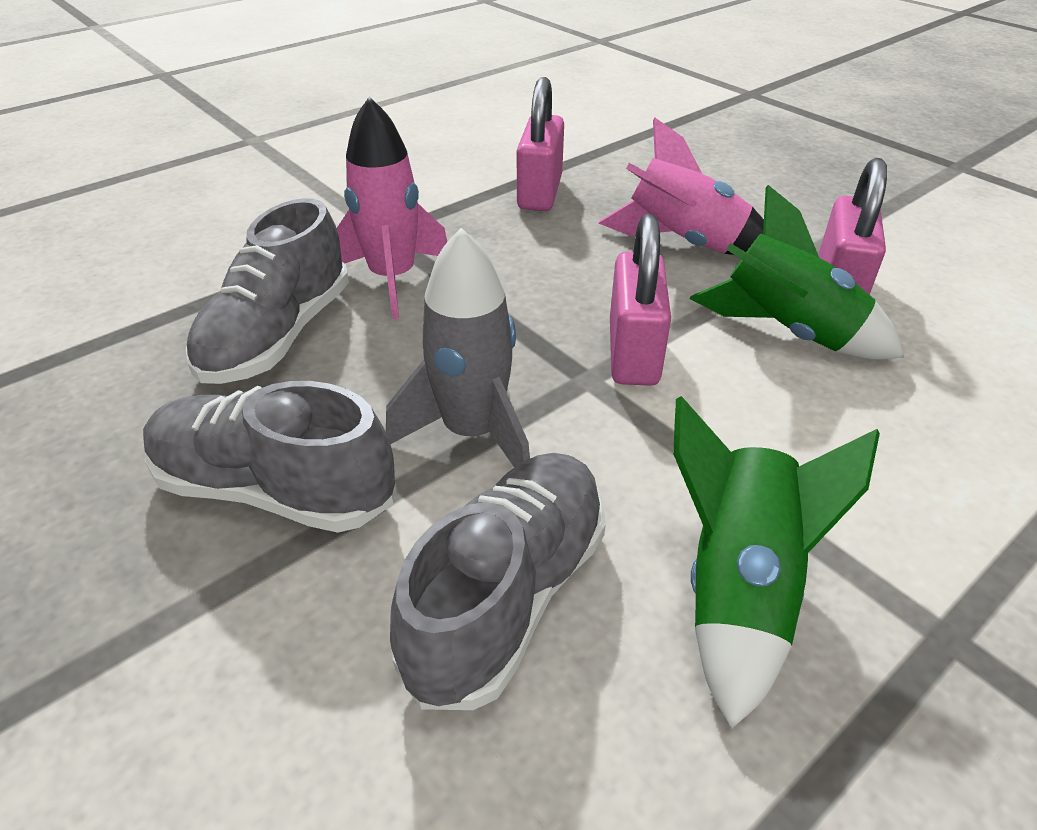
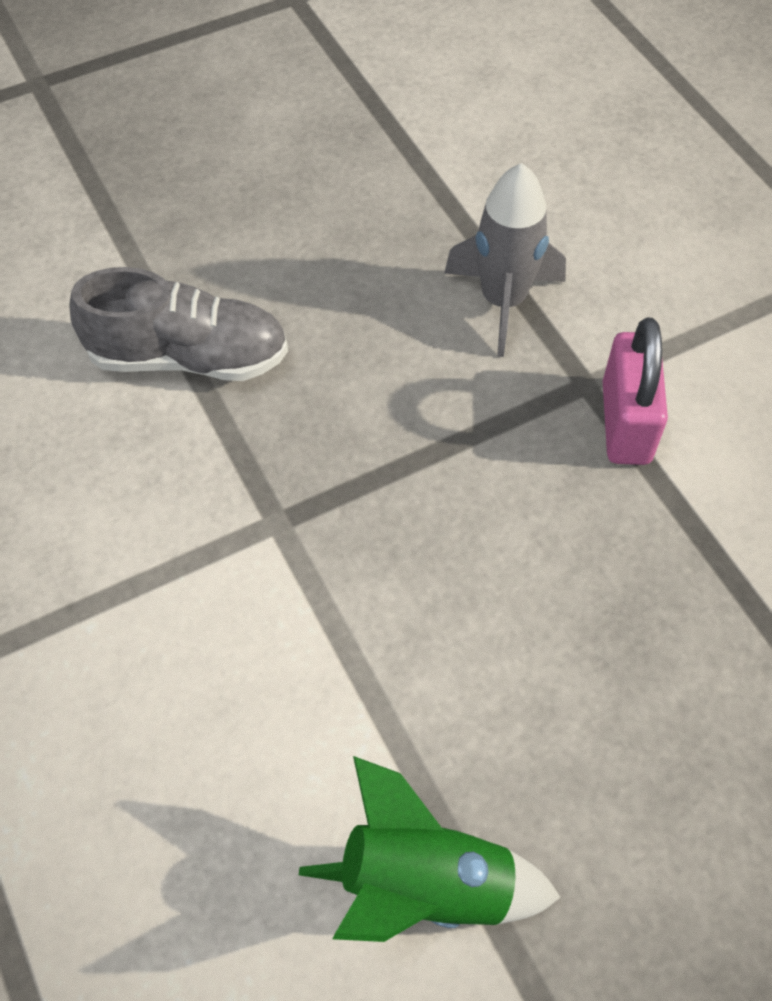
green rocket: 2 -> 1
grey shoe: 3 -> 1
pink padlock: 3 -> 1
pink rocket: 2 -> 0

